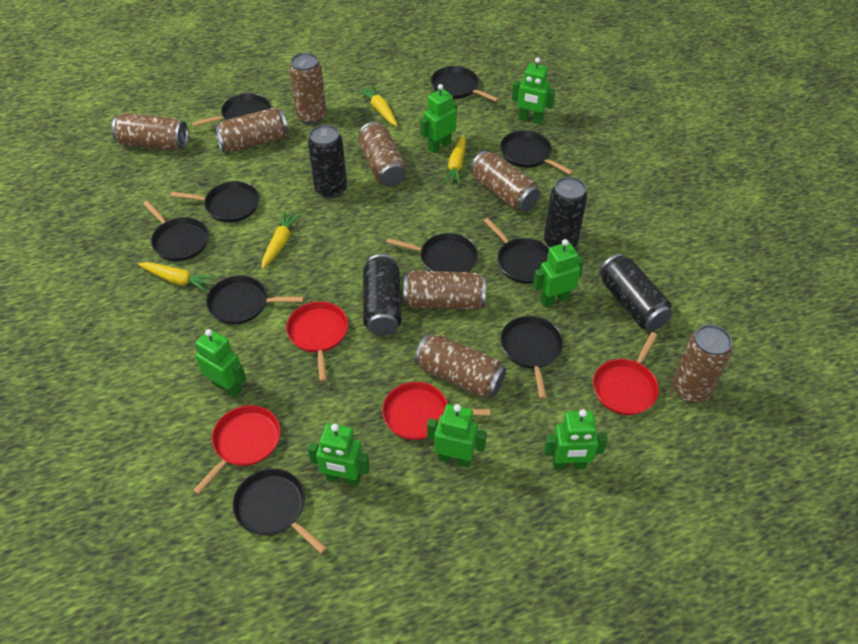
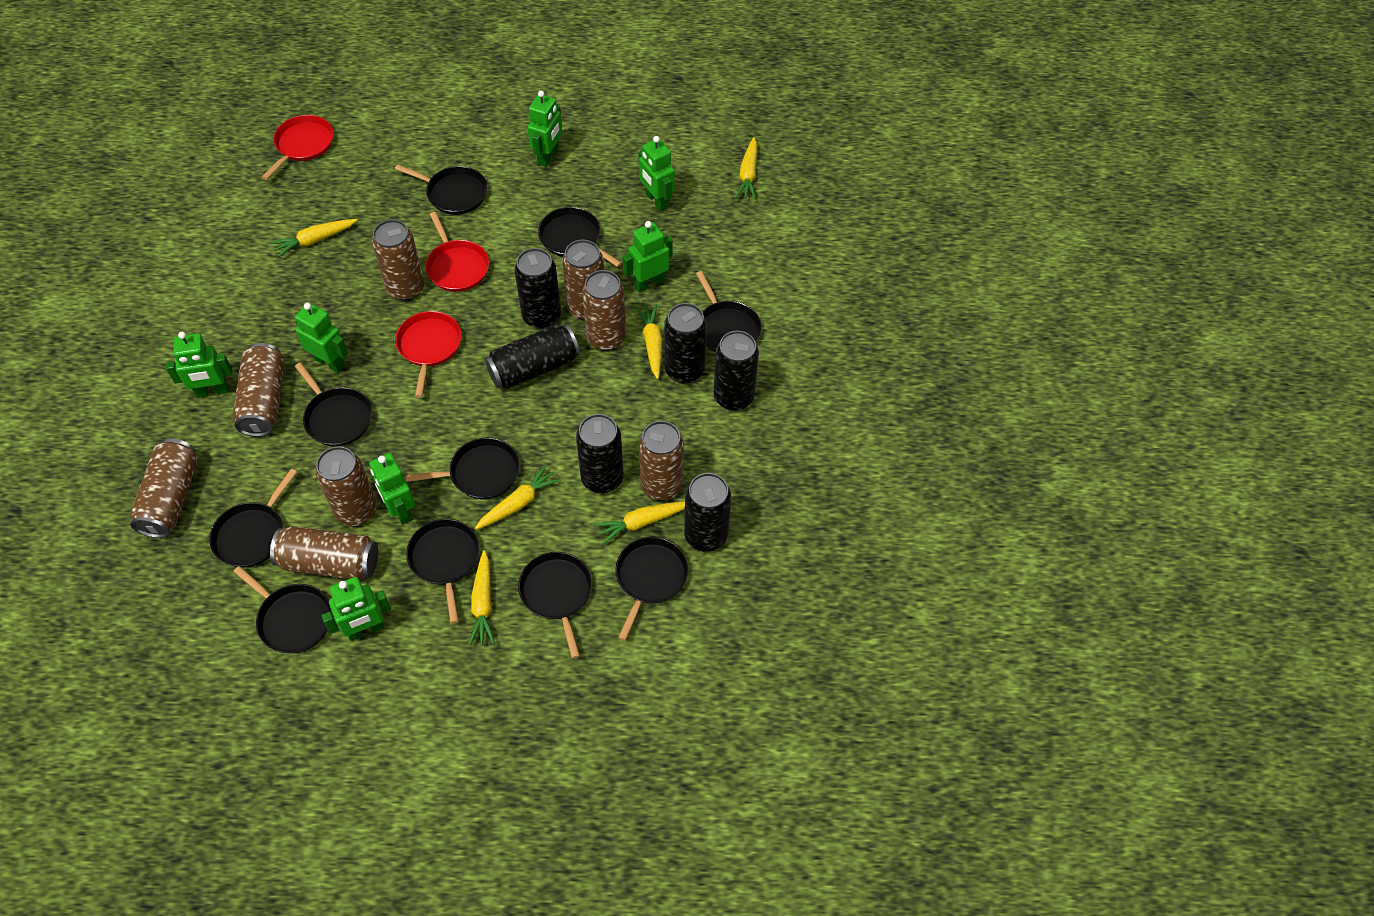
black can: 4 -> 6
red pan: 4 -> 3
yellow carrot: 4 -> 6

